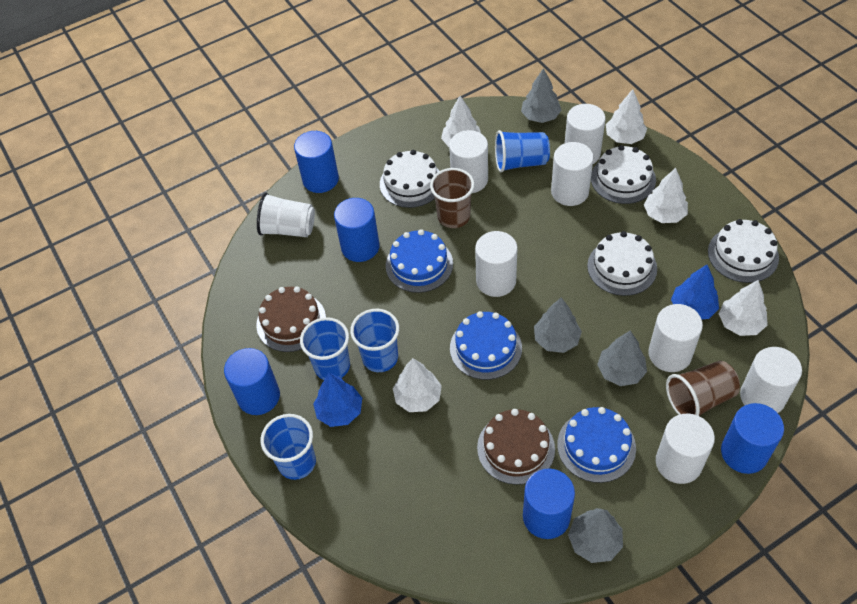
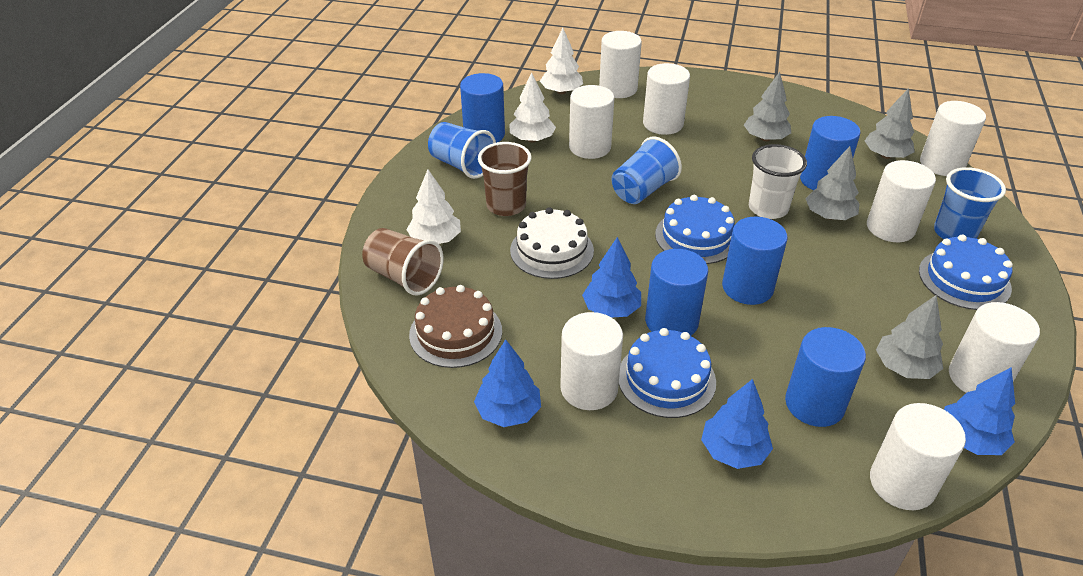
blue cup: 4 -> 3
blue tree: 2 -> 4
brown cake: 2 -> 1
white cake: 4 -> 1
white cylinder: 7 -> 8
white tree: 5 -> 3

